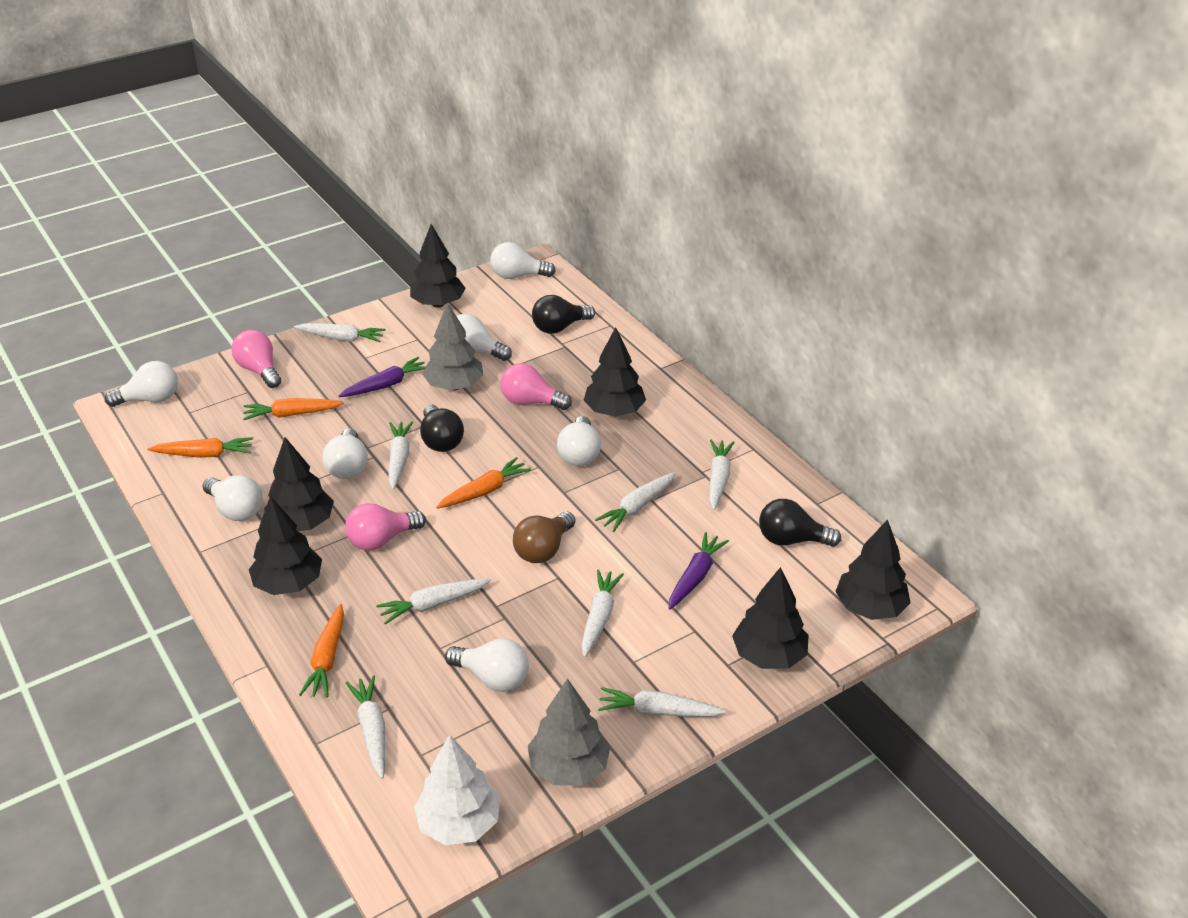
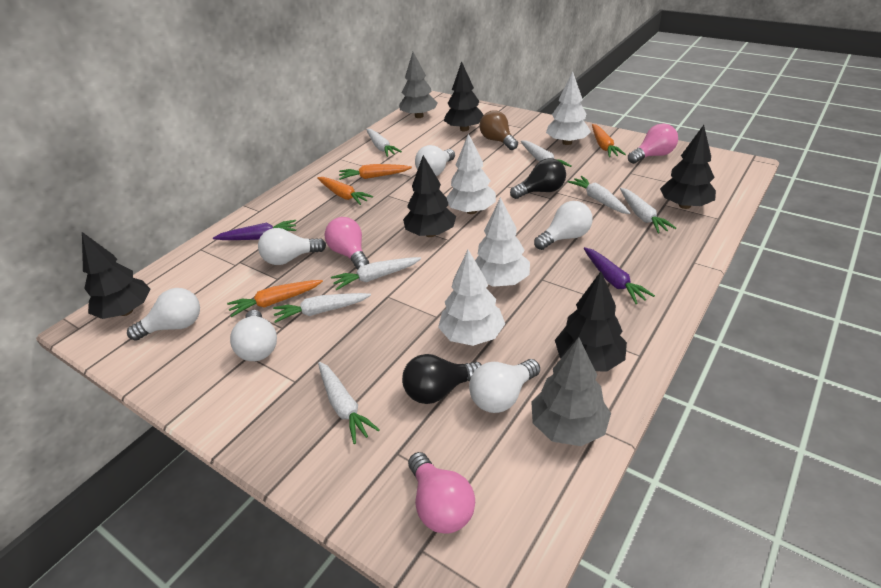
black light bulb: 3 -> 2
black tree: 6 -> 5
white carrot: 8 -> 7
white light bulb: 7 -> 6
white tree: 1 -> 4

